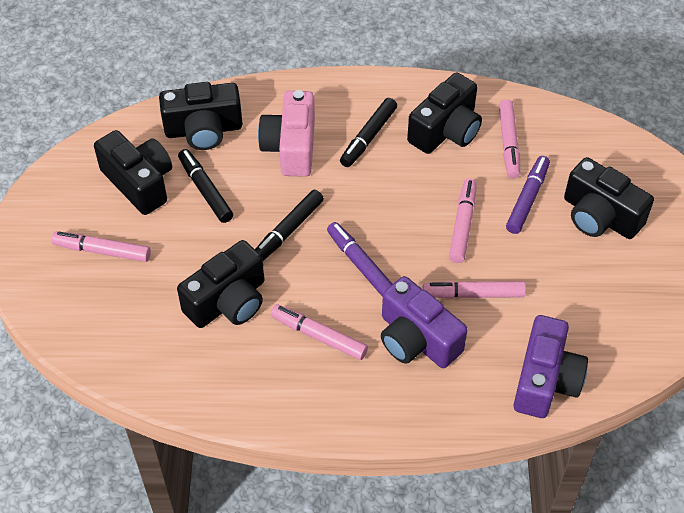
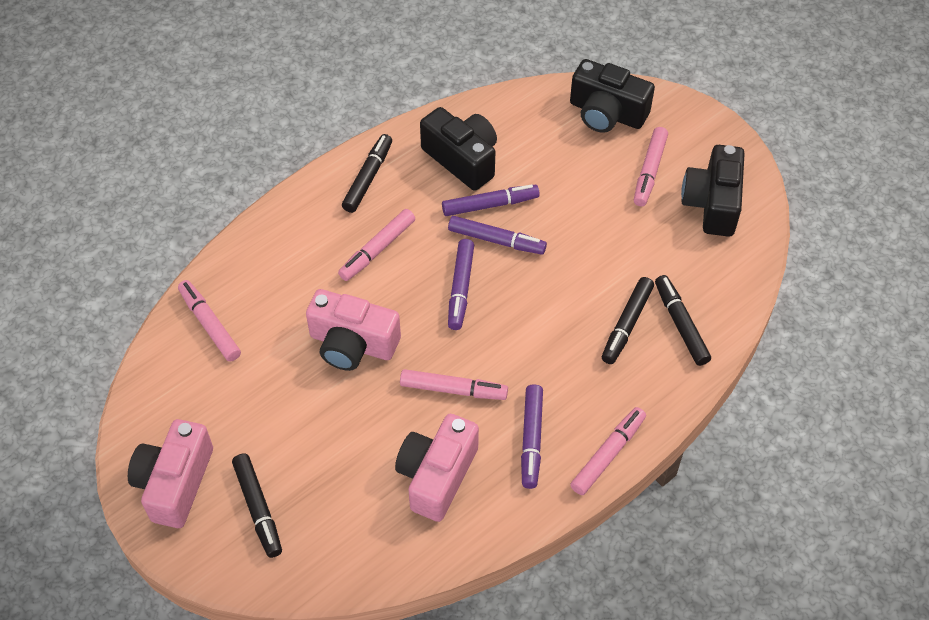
black camera: 5 -> 3
black marker: 3 -> 4
pink camera: 1 -> 3
purple camera: 2 -> 0
purple marker: 2 -> 4

